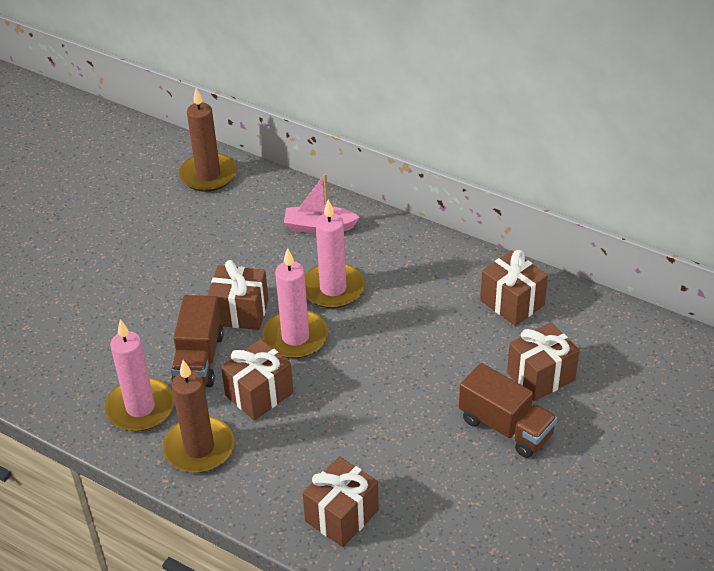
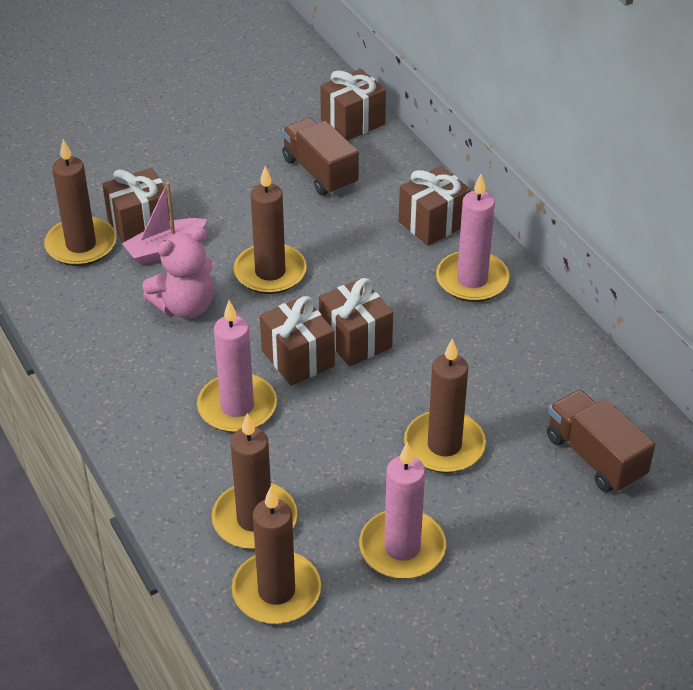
brown candle: 2 -> 5
pink teddy bear: 0 -> 1

